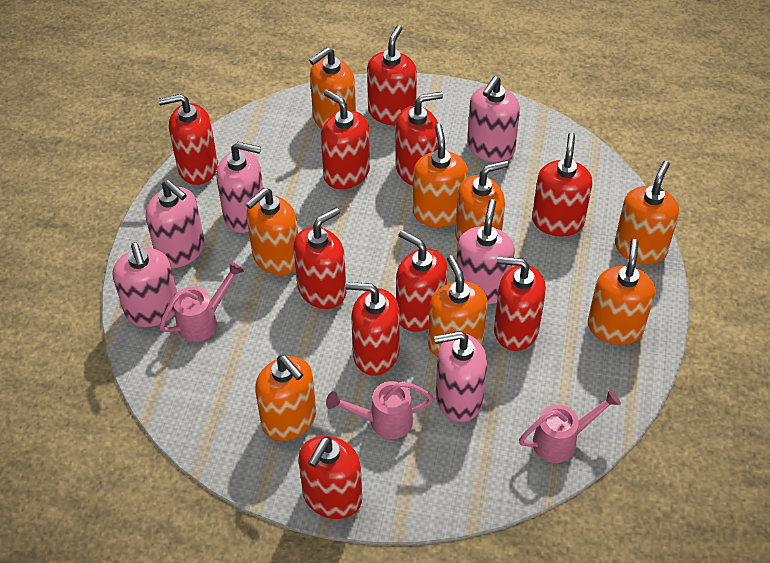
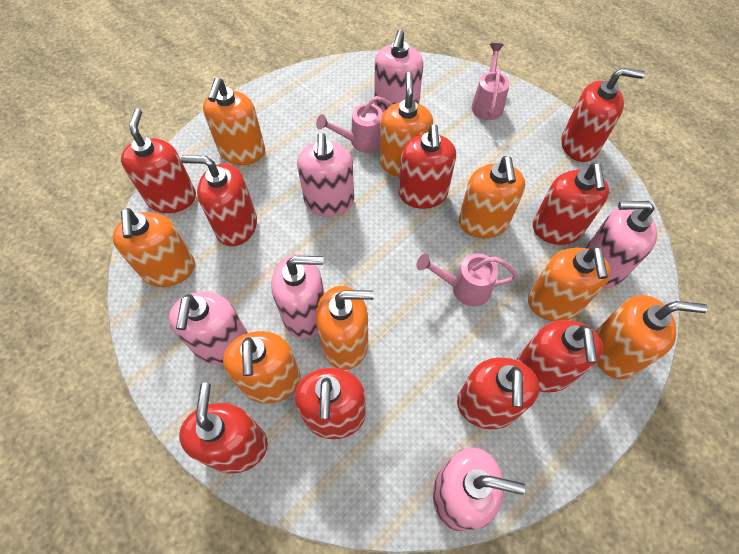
red soap dispenser: 10 -> 9

